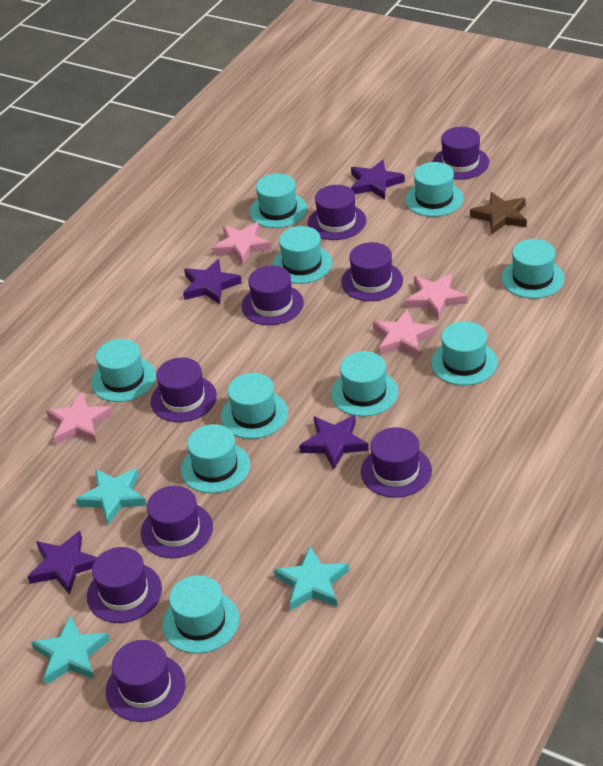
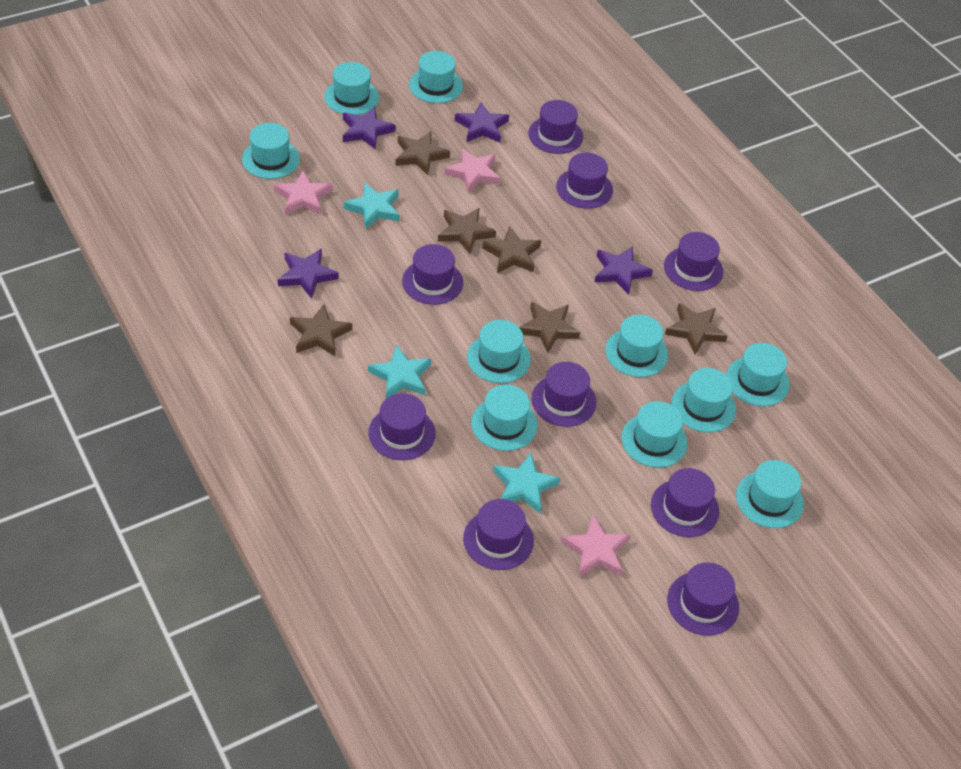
brown star: 1 -> 6
pink star: 4 -> 3

